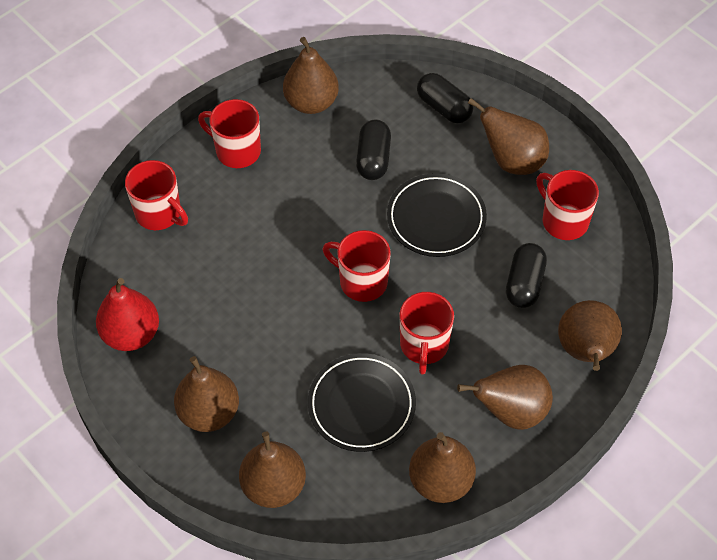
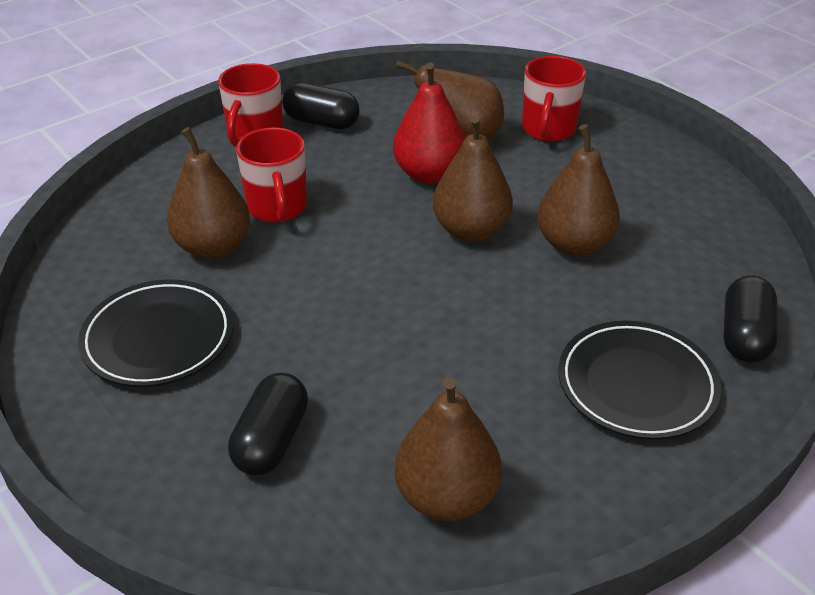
brown pear: 7 -> 5
red mug: 5 -> 3

